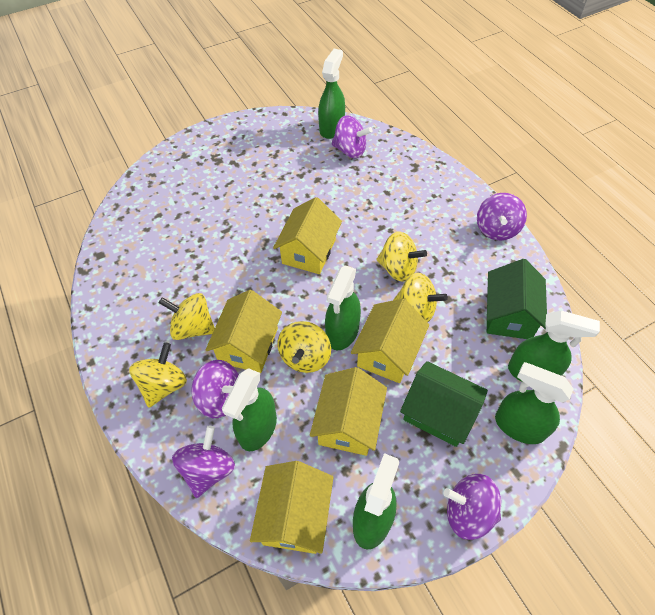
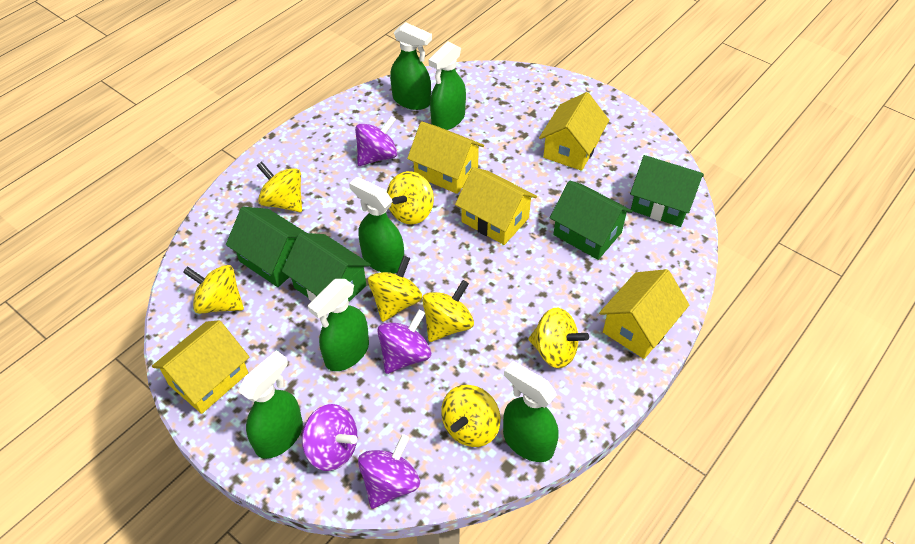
green house: 2 -> 4
purple spinning top: 5 -> 4
yellow spinning top: 5 -> 7

